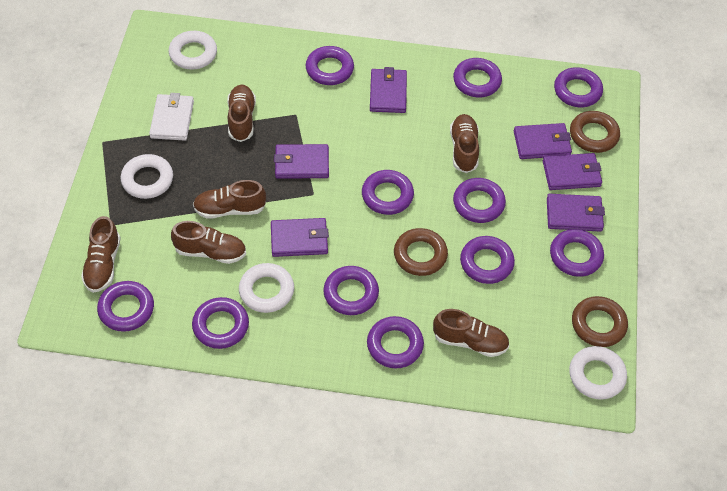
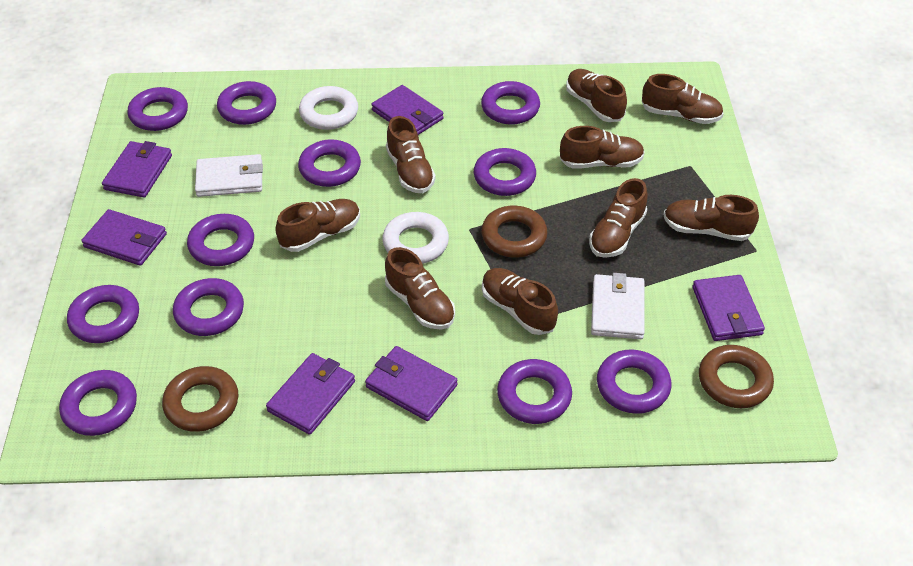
brown shoe: 6 -> 9
white ring: 4 -> 2
white wallet: 1 -> 2

